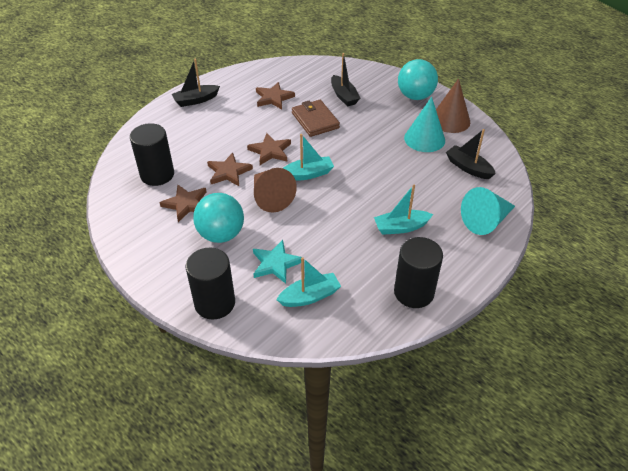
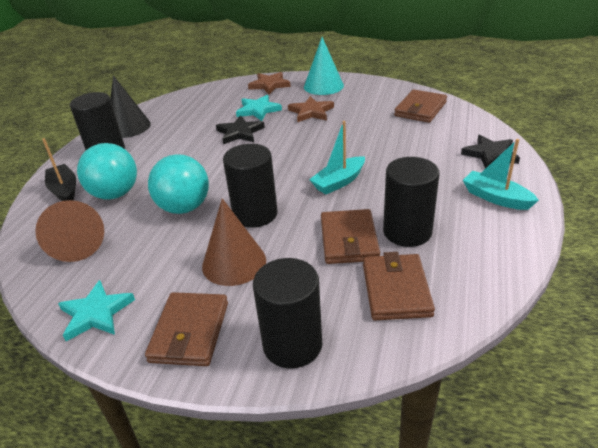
black boat: 3 -> 1
black cone: 0 -> 1
black cylinder: 3 -> 4
black star: 0 -> 2
brown star: 4 -> 2
brown wallet: 1 -> 4
turquoise boat: 3 -> 2
turquoise cone: 2 -> 1
turquoise star: 1 -> 2

